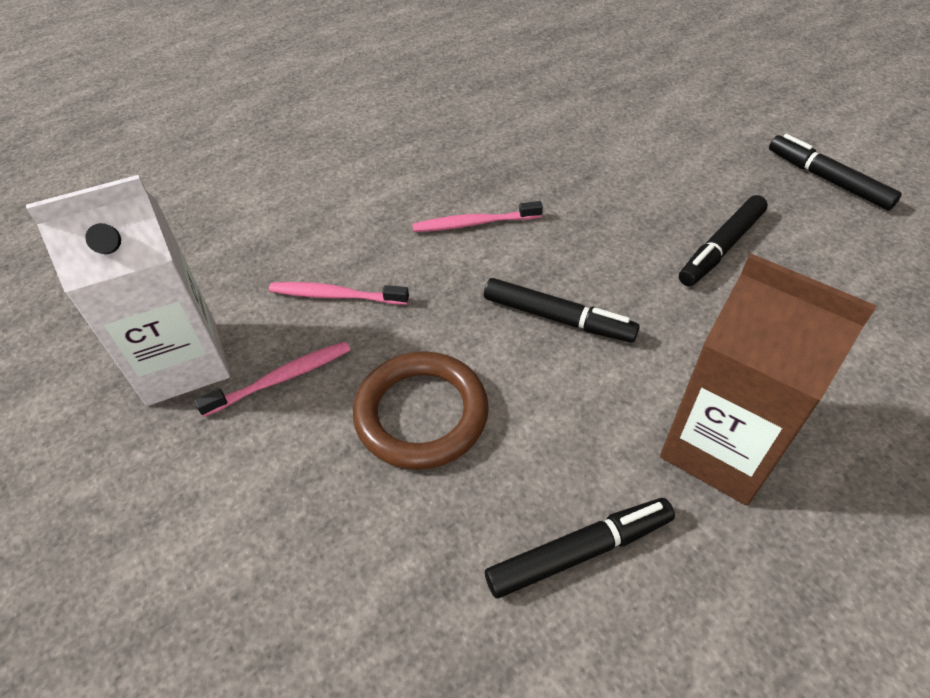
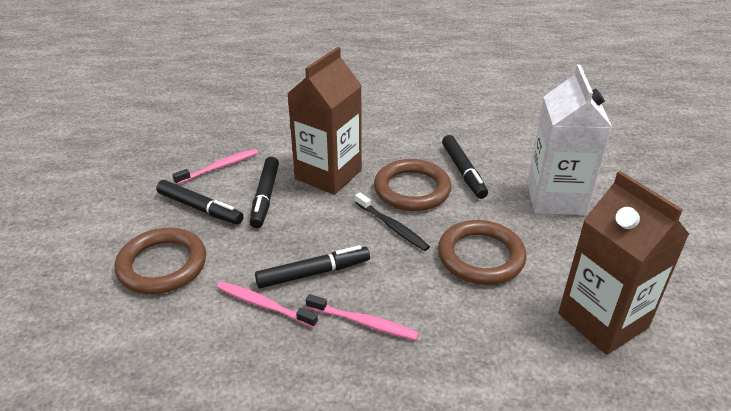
black toothbrush: 0 -> 1
brown carton: 1 -> 2
brown ring: 1 -> 3

